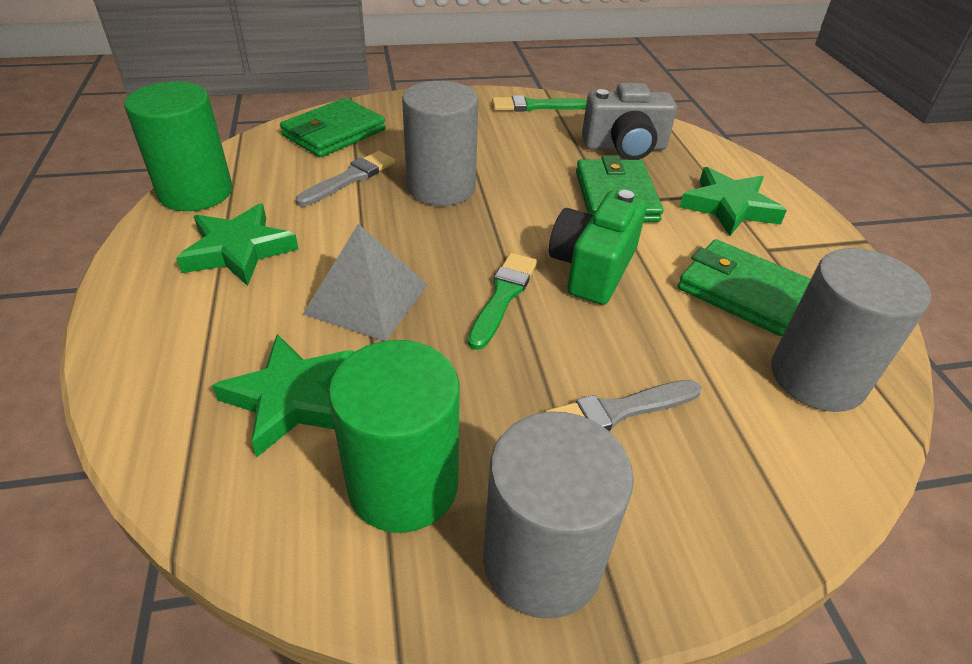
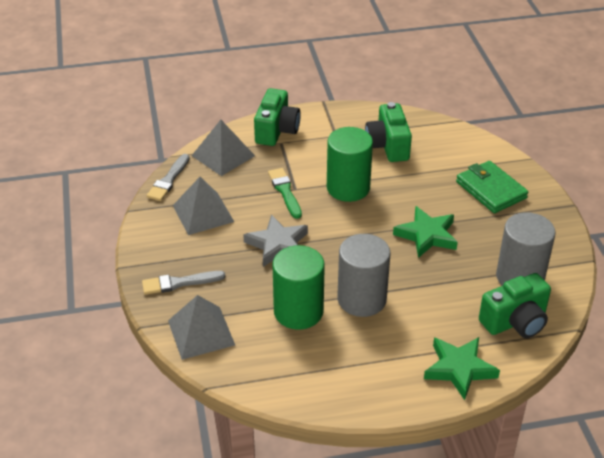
green brush: 2 -> 1
green camera: 1 -> 3
green star: 3 -> 2
green wallet: 3 -> 1
grey camera: 1 -> 0
grey cylinder: 3 -> 2
grey pyramid: 1 -> 3
grey star: 0 -> 1

